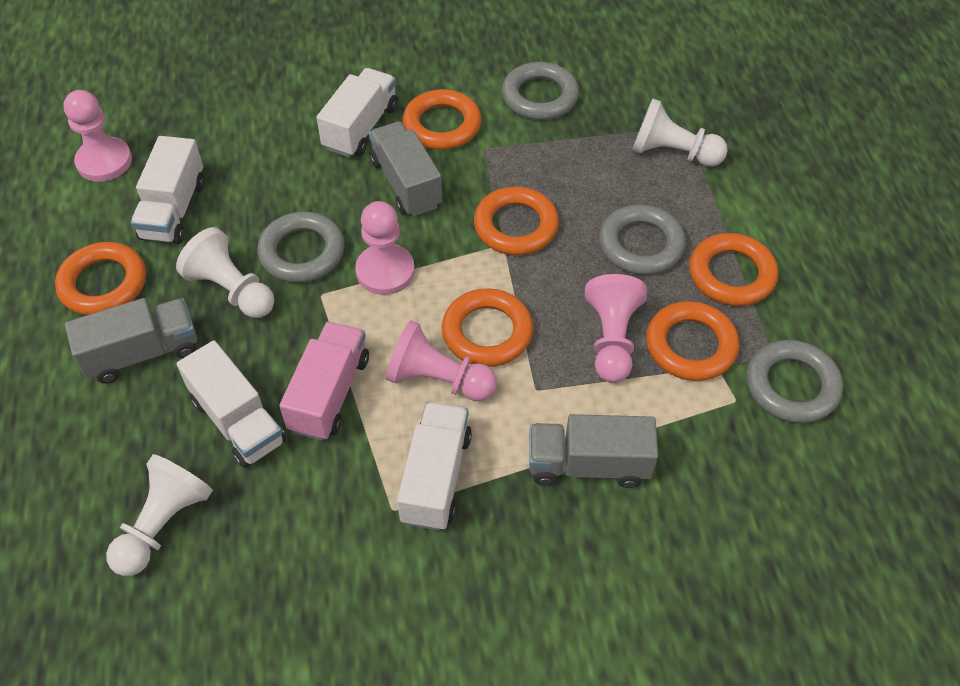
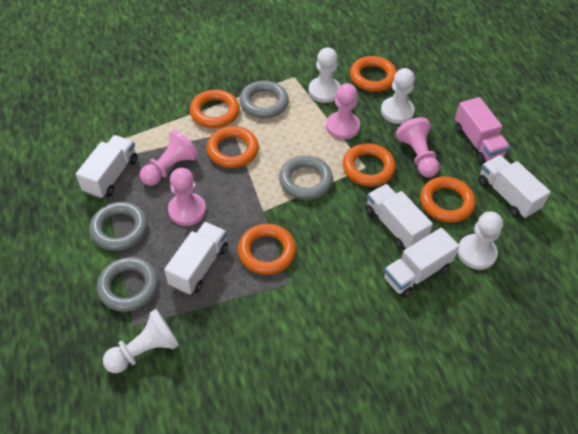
grey truck: 3 -> 0
white pawn: 3 -> 4
white truck: 4 -> 5

